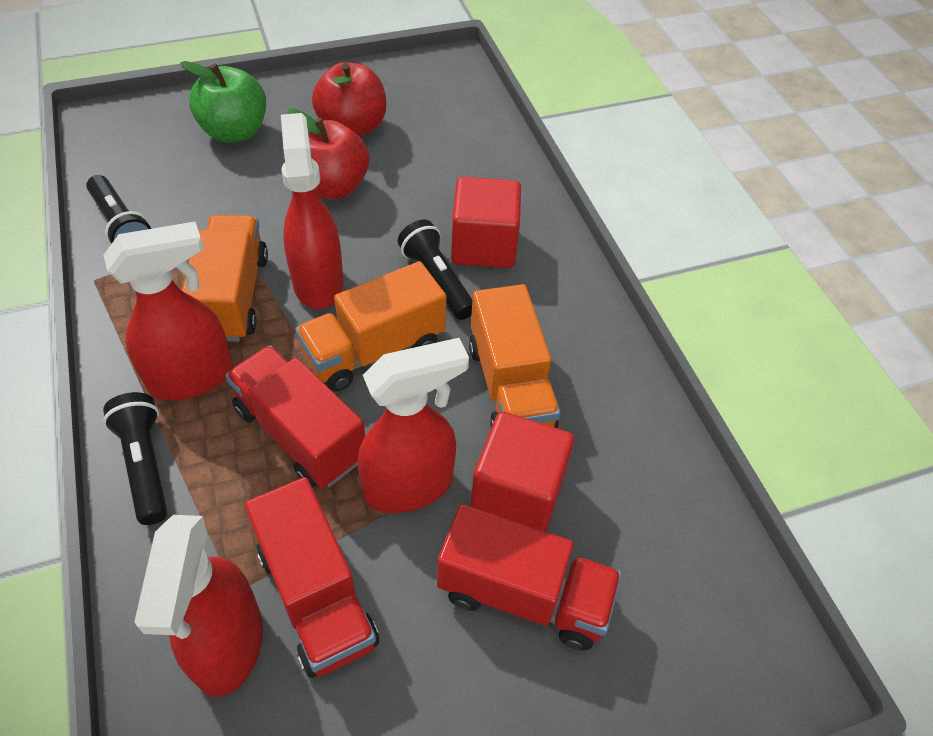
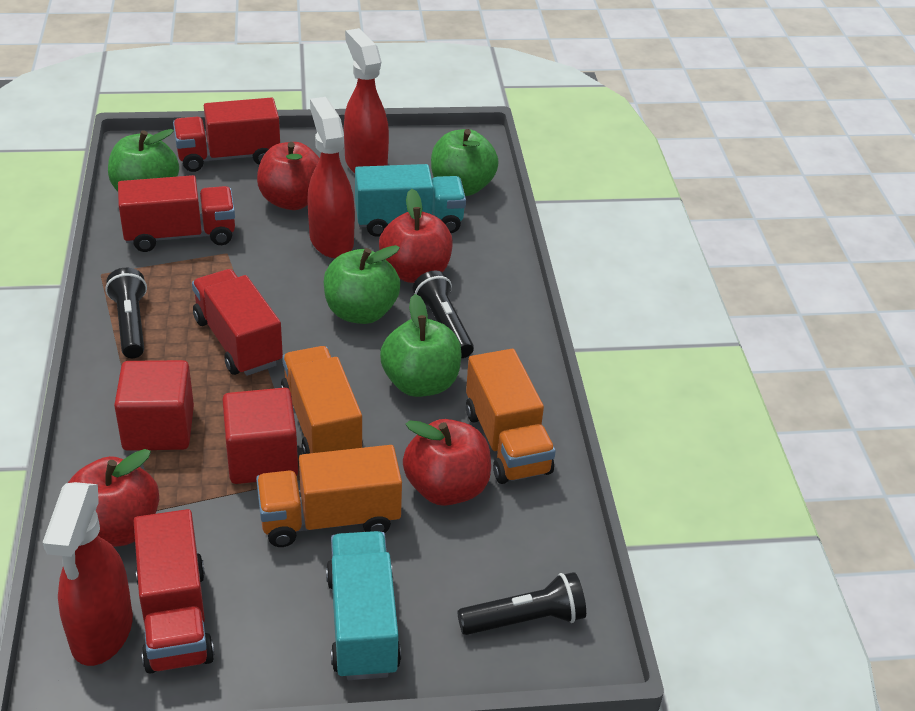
green apple: 1 -> 4
red apple: 2 -> 4
red spray bottle: 4 -> 3
red truck: 3 -> 4
turquoise truck: 0 -> 2

